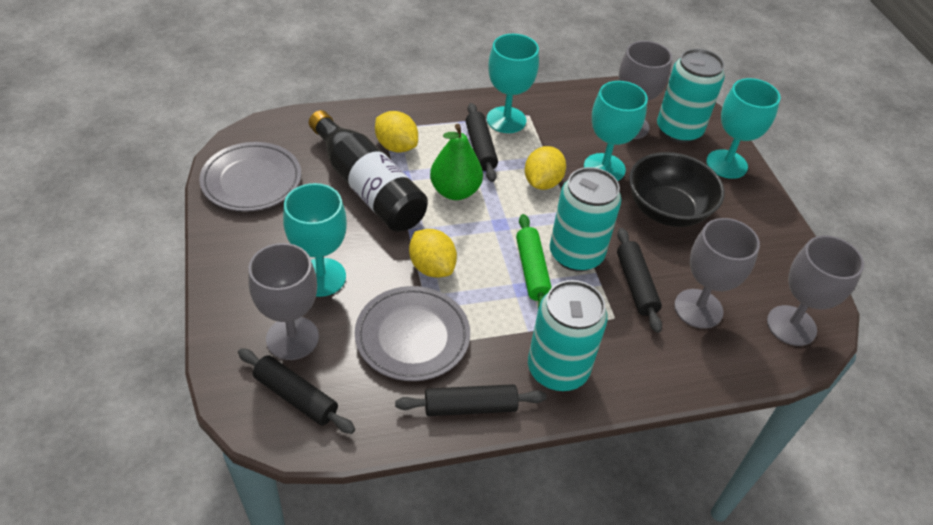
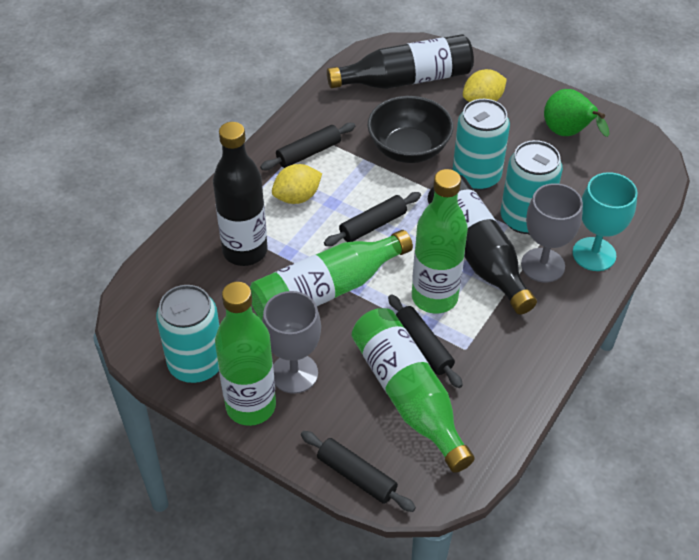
black bottle: 1 -> 3
green bottle: 0 -> 4
green rolling pin: 1 -> 0
grey goblet: 4 -> 2
grey plate: 2 -> 0
turquoise goblet: 4 -> 1
yellow lemon: 3 -> 2

